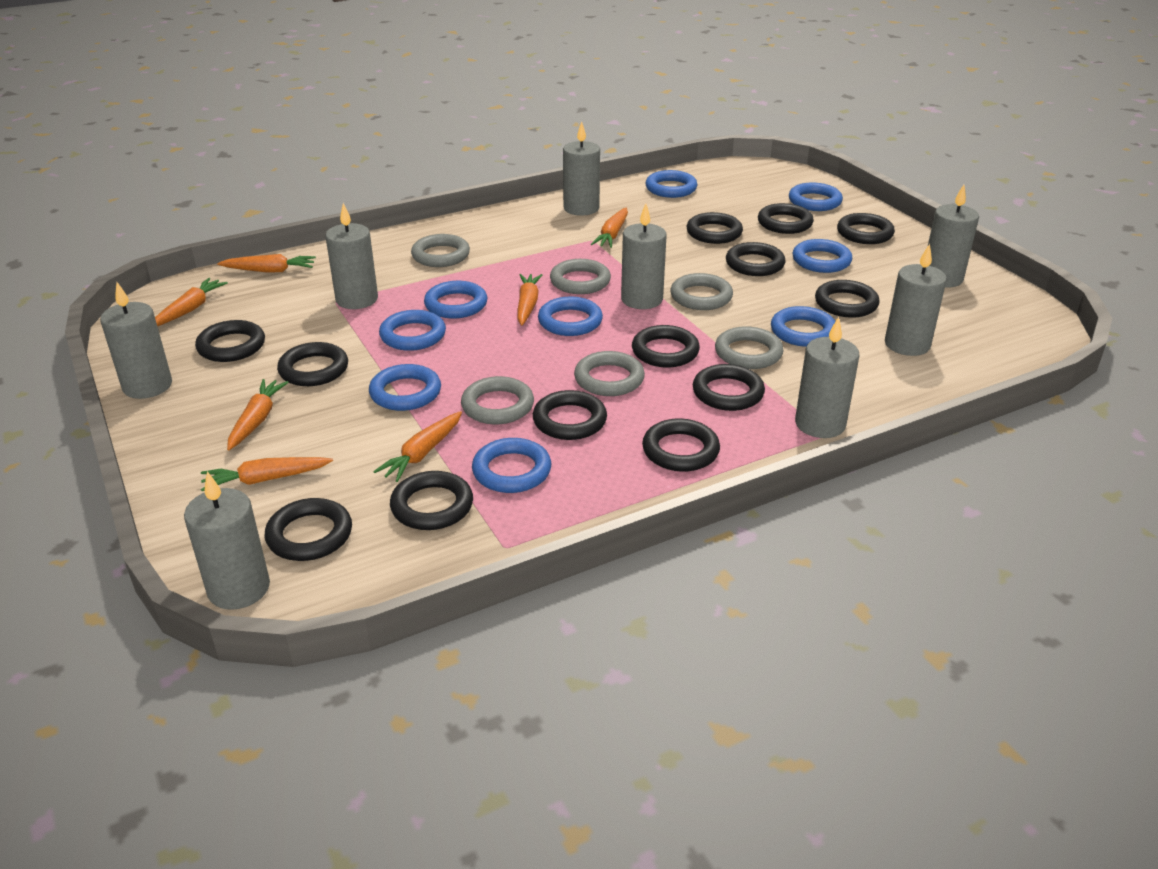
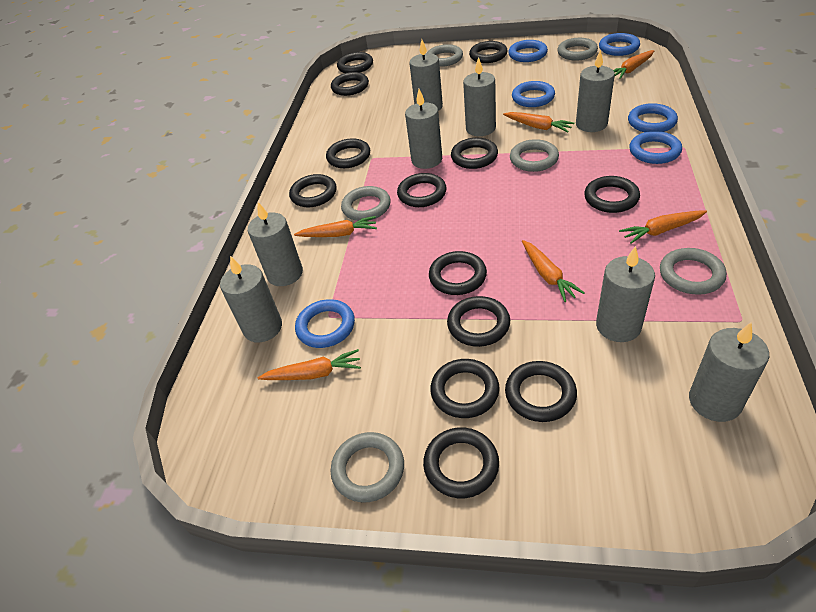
blue ring: 9 -> 6
orange carrot: 7 -> 6

